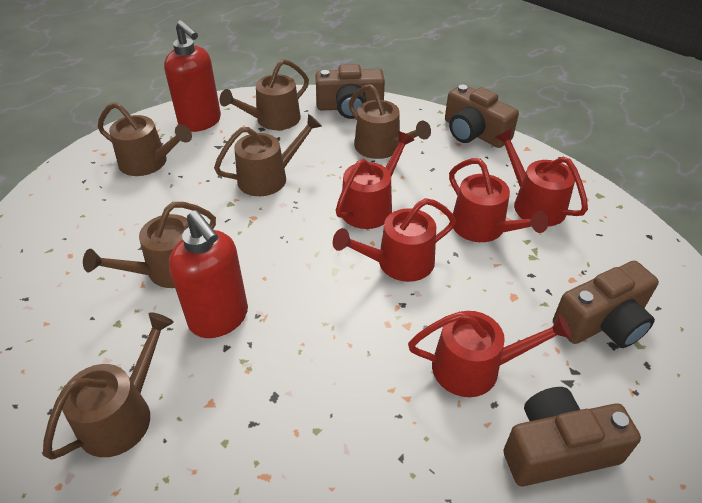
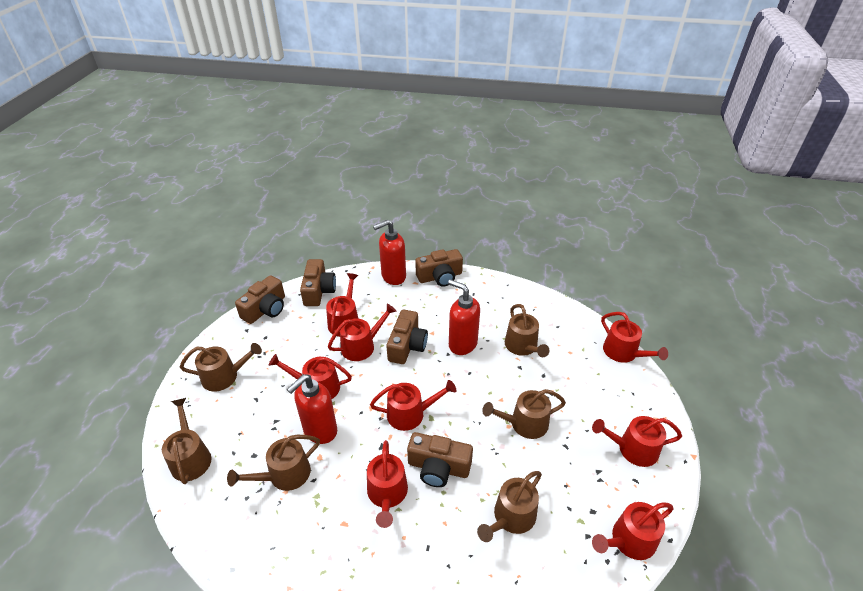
brown camera: 4 -> 5
red soap dispenser: 2 -> 3
red watering can: 5 -> 8

